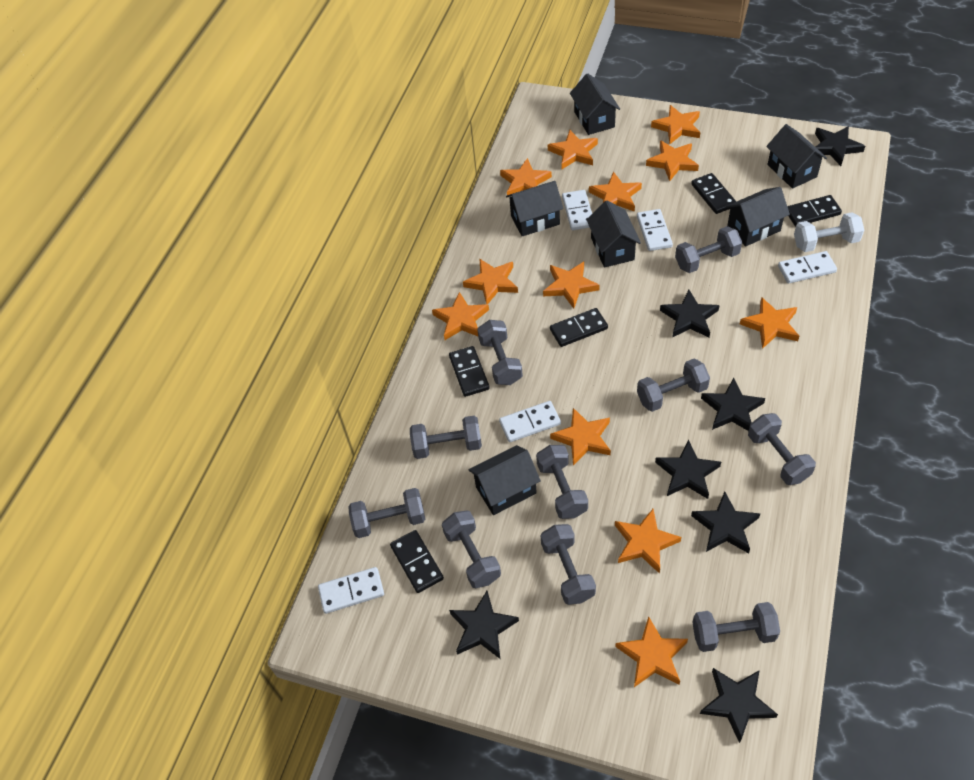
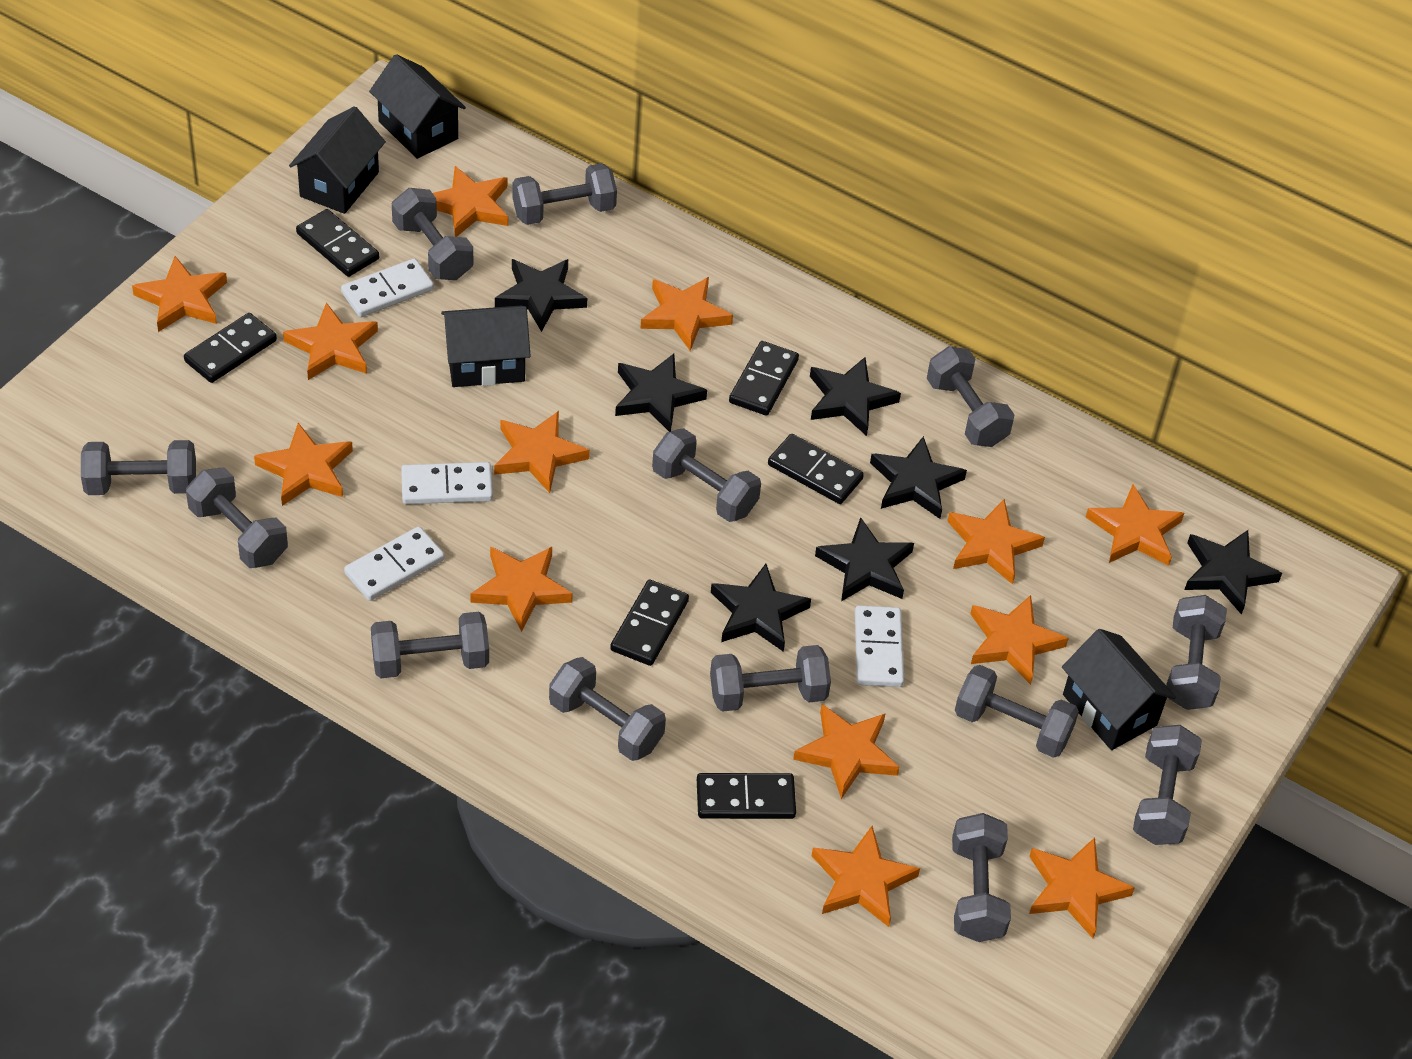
black domino: 5 -> 6
black house: 6 -> 4
grey dumbbell: 10 -> 13
orange star: 12 -> 13
white domino: 5 -> 4
white dumbbell: 1 -> 0

